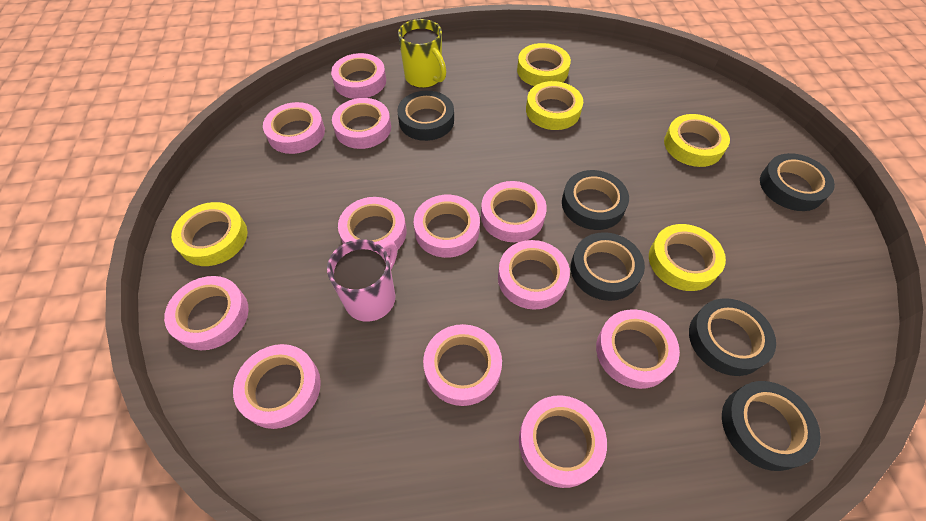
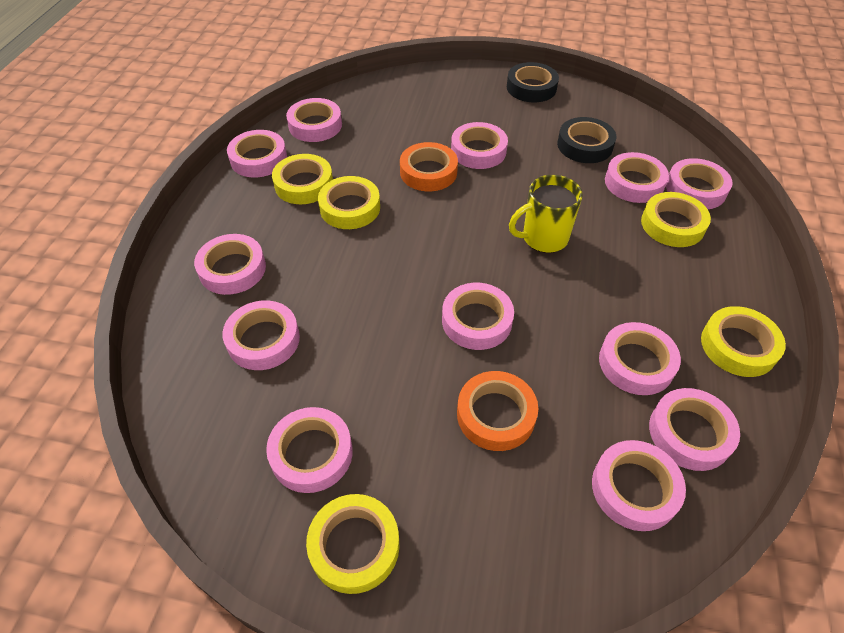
black tape: 6 -> 2
orange tape: 0 -> 2
pink mug: 1 -> 0

